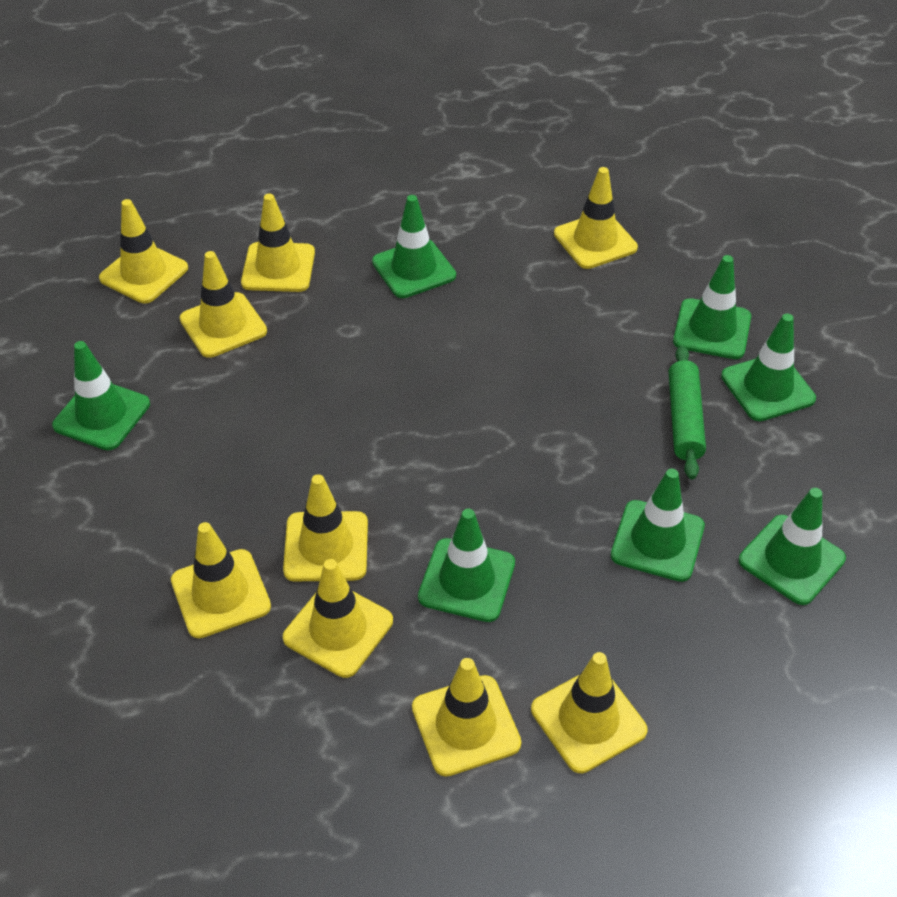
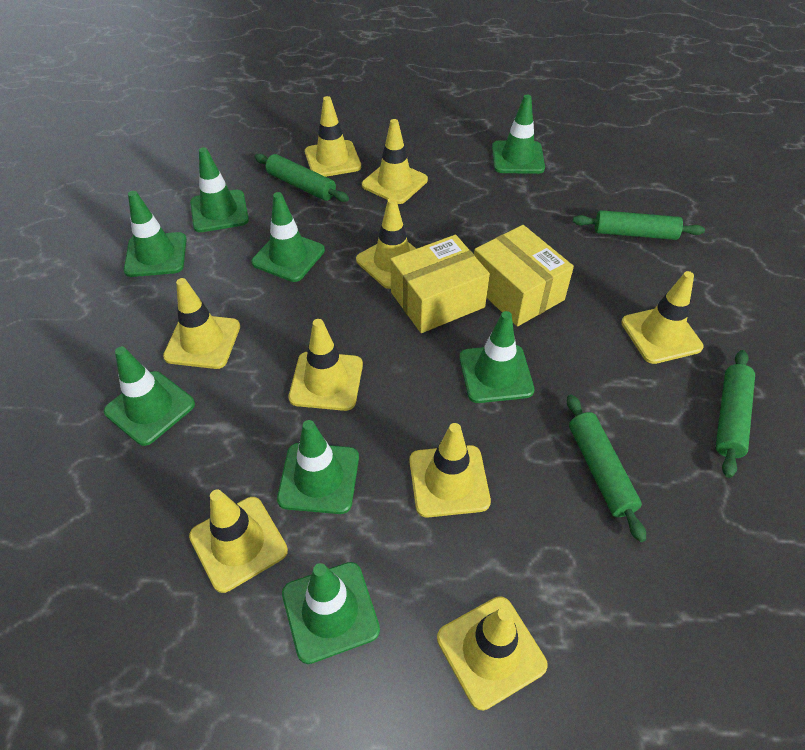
green rolling pin: 1 -> 4
green traffic cone: 7 -> 8
yellow box: 0 -> 2

